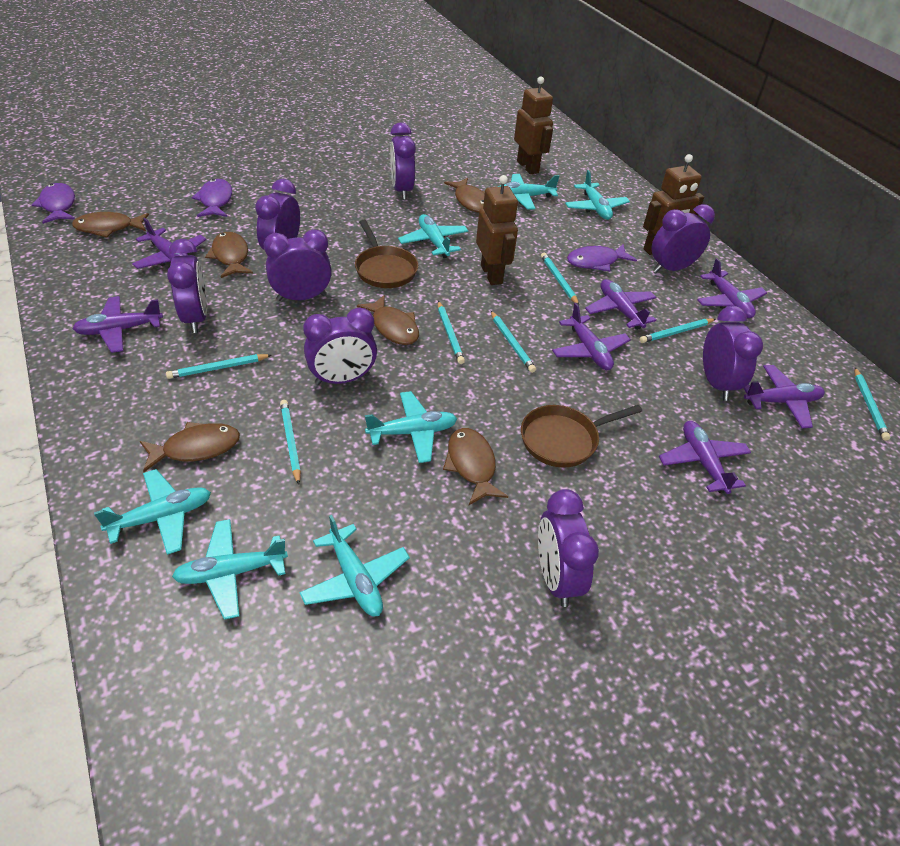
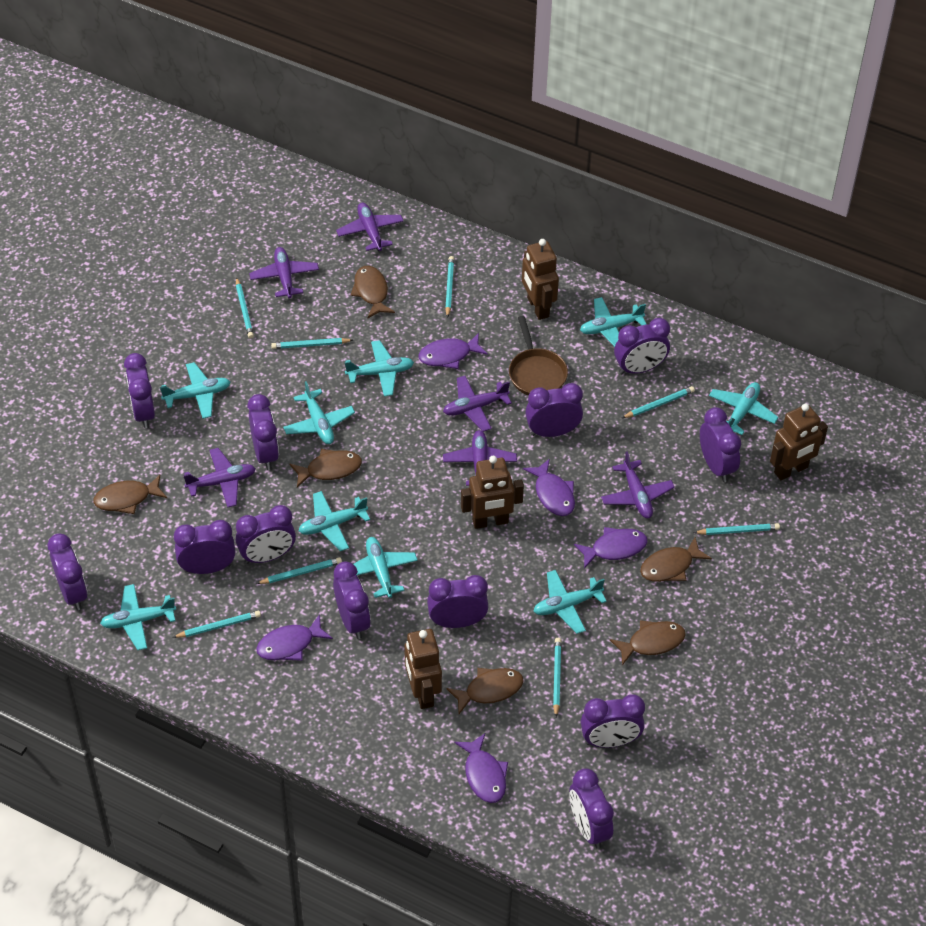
brown pan: 2 -> 1
brown robot: 3 -> 4
purple clock: 8 -> 12
purple fish: 3 -> 5
purple plane: 7 -> 6
turquoise pencil: 7 -> 8
turquoise plane: 7 -> 9

